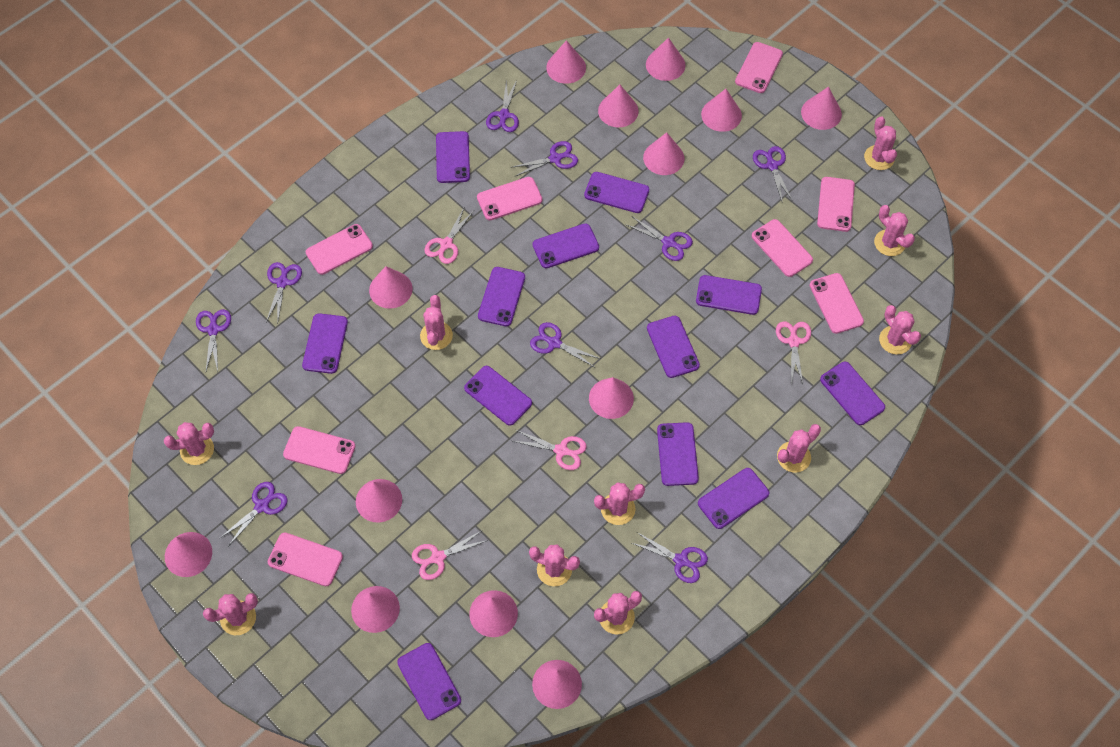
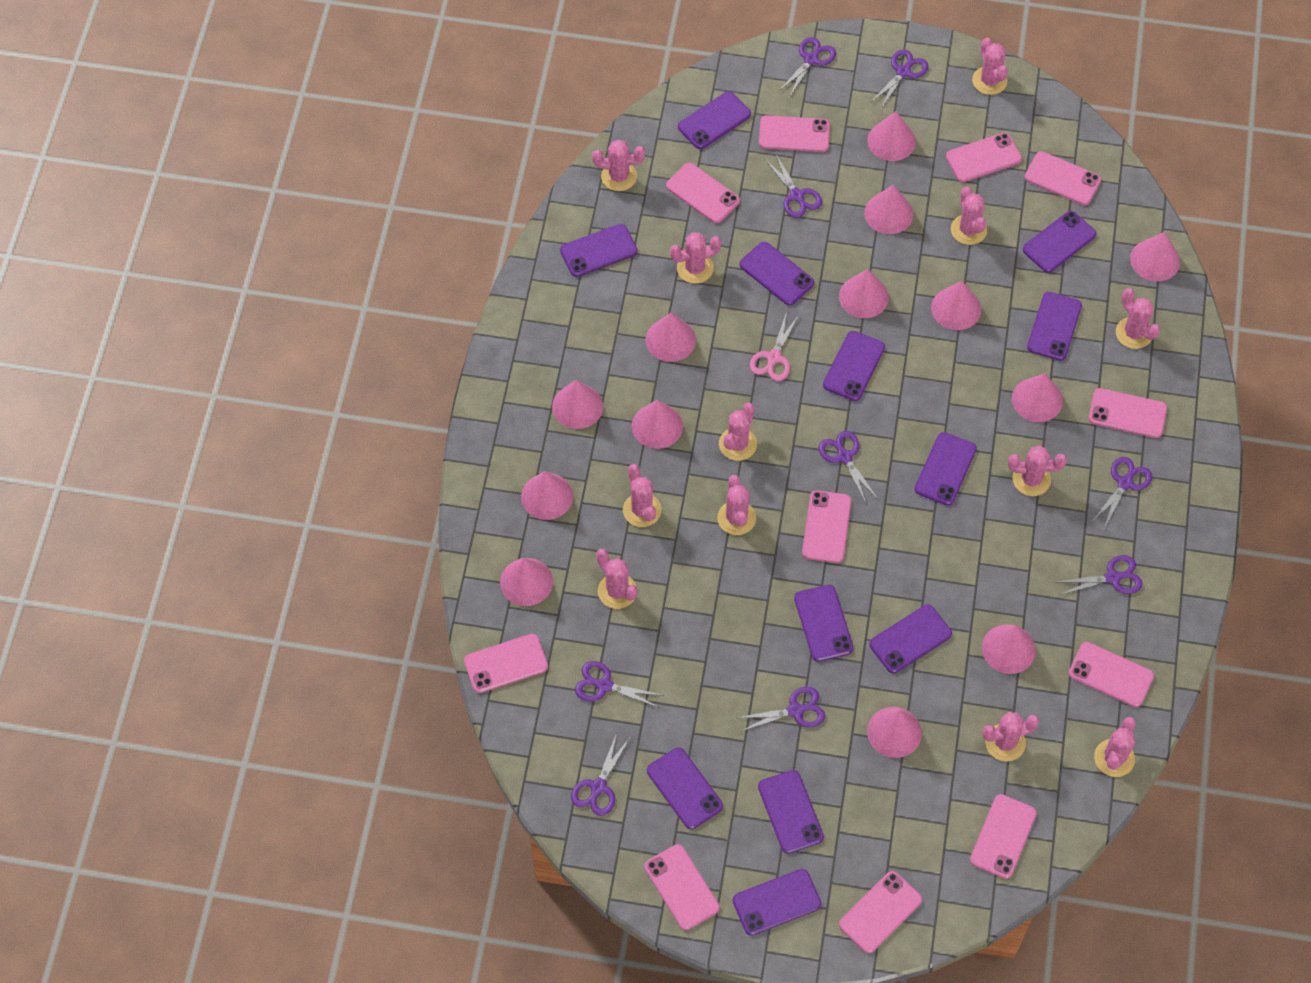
pink cactus: 10 -> 12
pink phone: 8 -> 11
pink scissors: 4 -> 1

